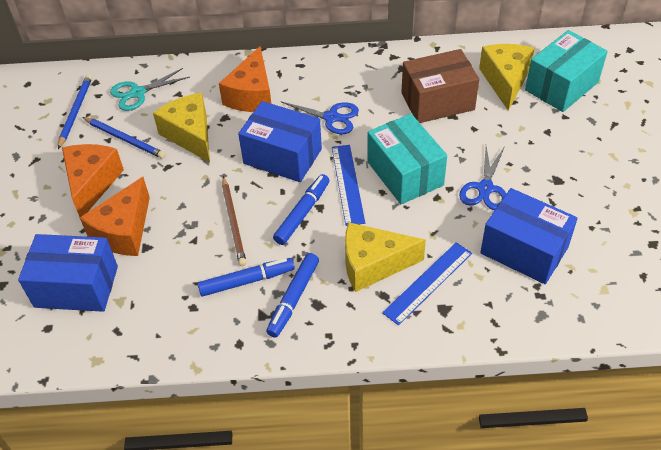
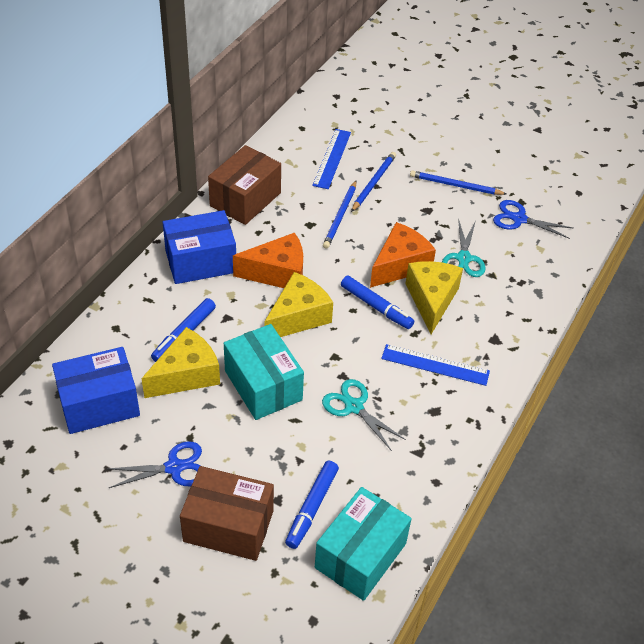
blue box: 3 -> 2
blue pencil: 2 -> 3
brown box: 1 -> 2
brown pencil: 1 -> 0
orange cheese: 3 -> 2
turquoise scissors: 1 -> 2

